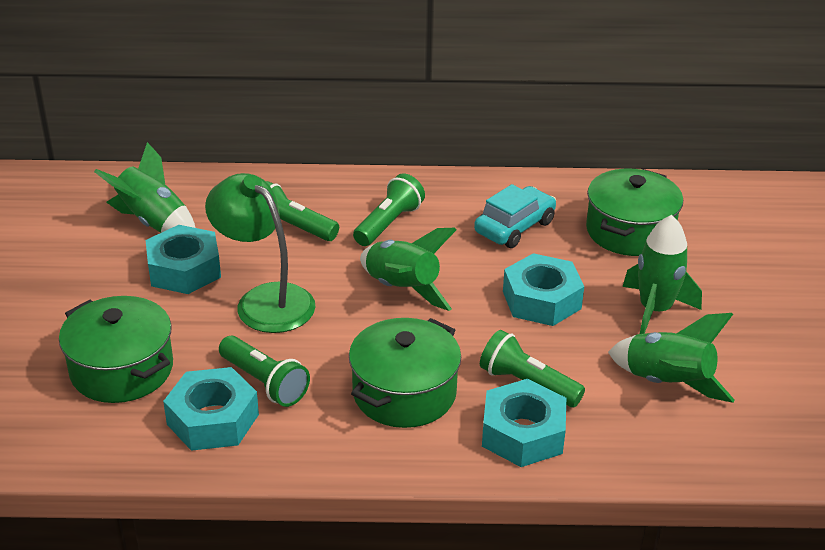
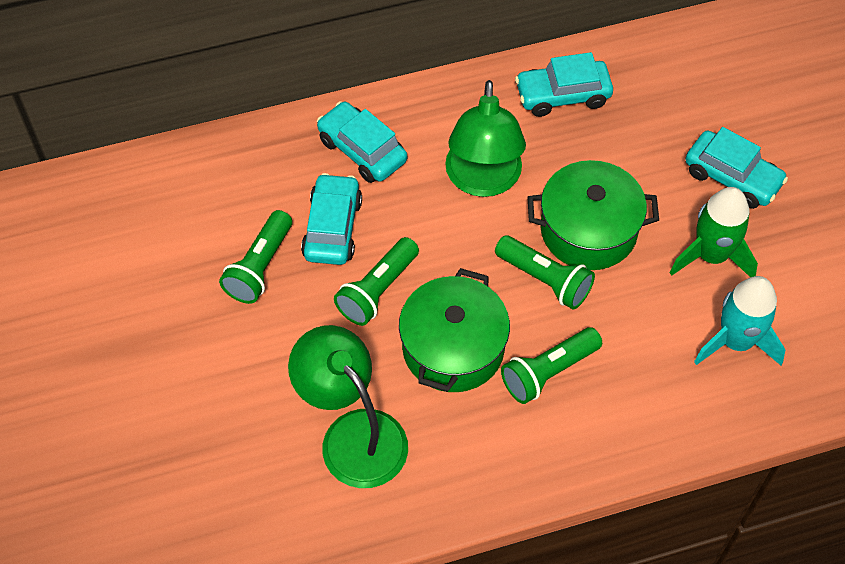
green lamp: 1 -> 2
green pot: 3 -> 2
green rocket: 4 -> 1
turquoise car: 1 -> 4
turquoise nut: 4 -> 0
turquoise rocket: 0 -> 1

